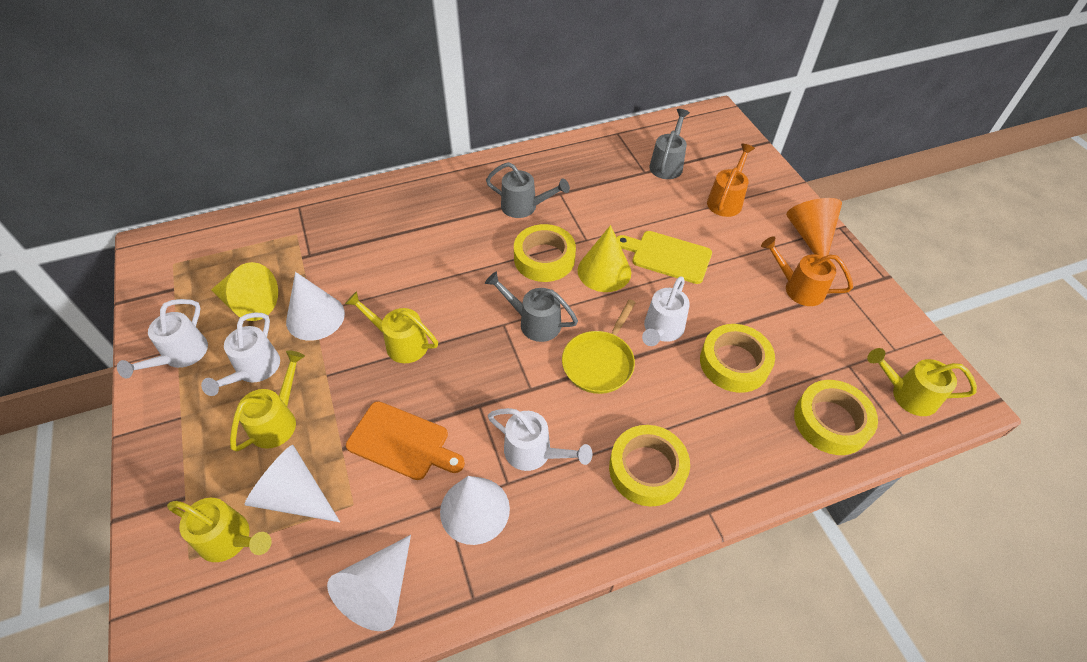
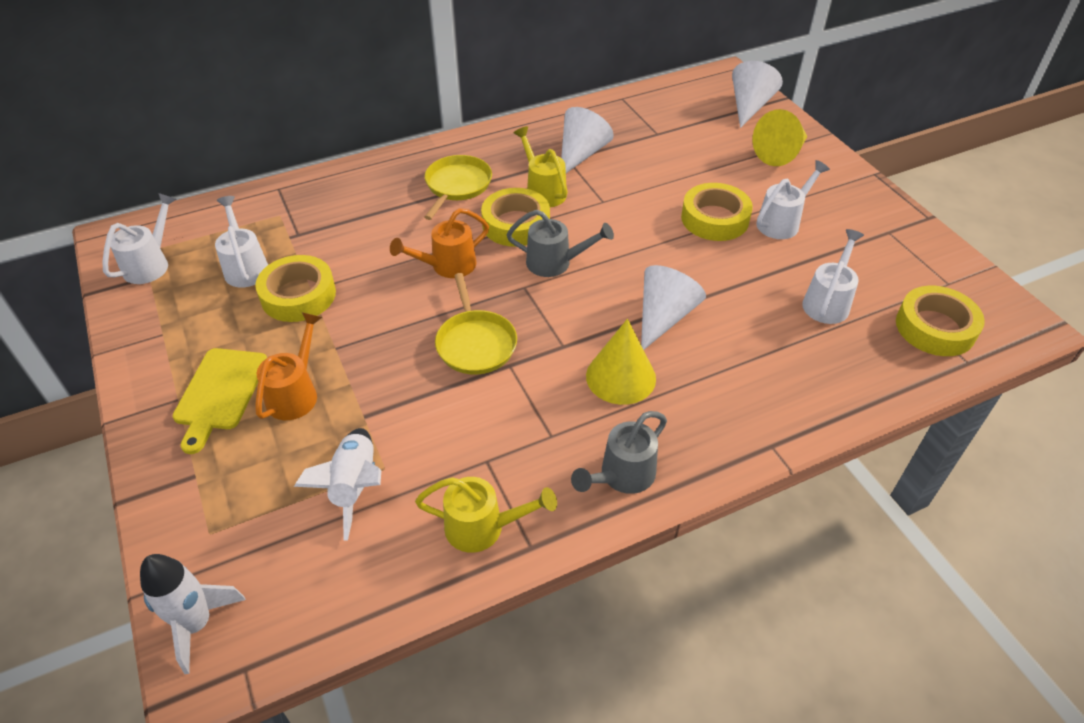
grey watering can: 3 -> 2
orange cone: 1 -> 0
orange cutting board: 1 -> 0
white cone: 4 -> 3
white rocket: 0 -> 2
yellow pan: 1 -> 2
yellow watering can: 4 -> 2

